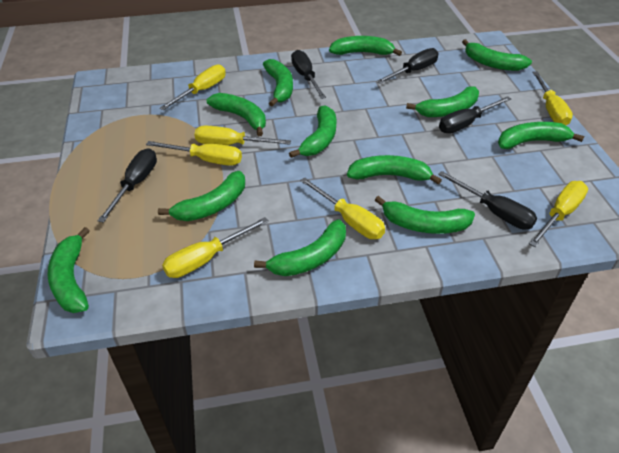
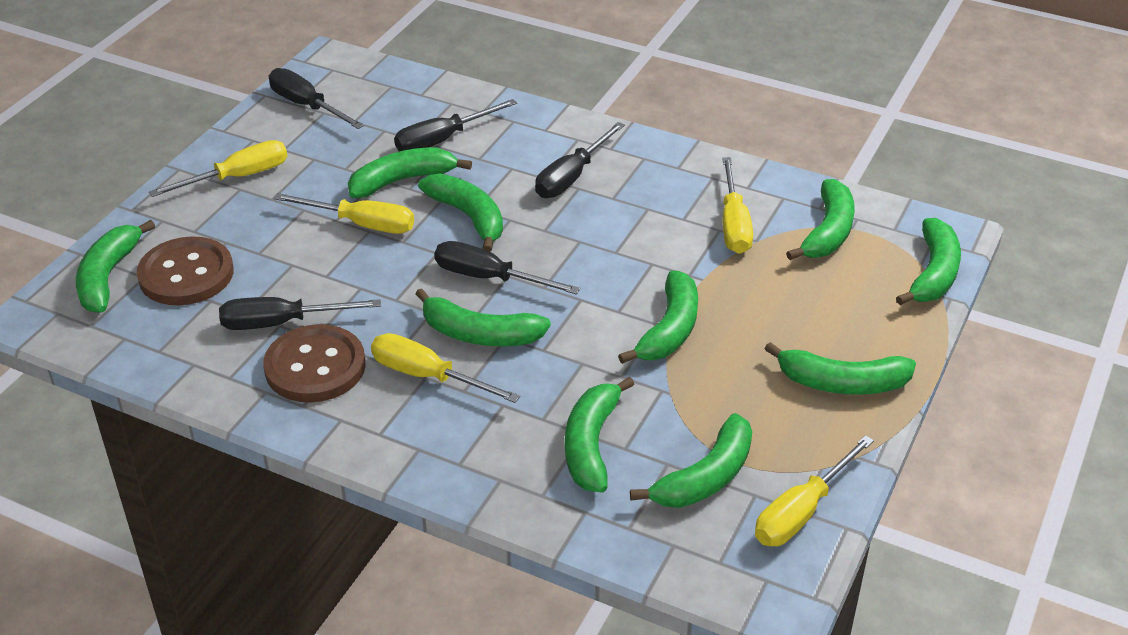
brown button: 0 -> 2
green banana: 12 -> 10
yellow screwdriver: 7 -> 5

